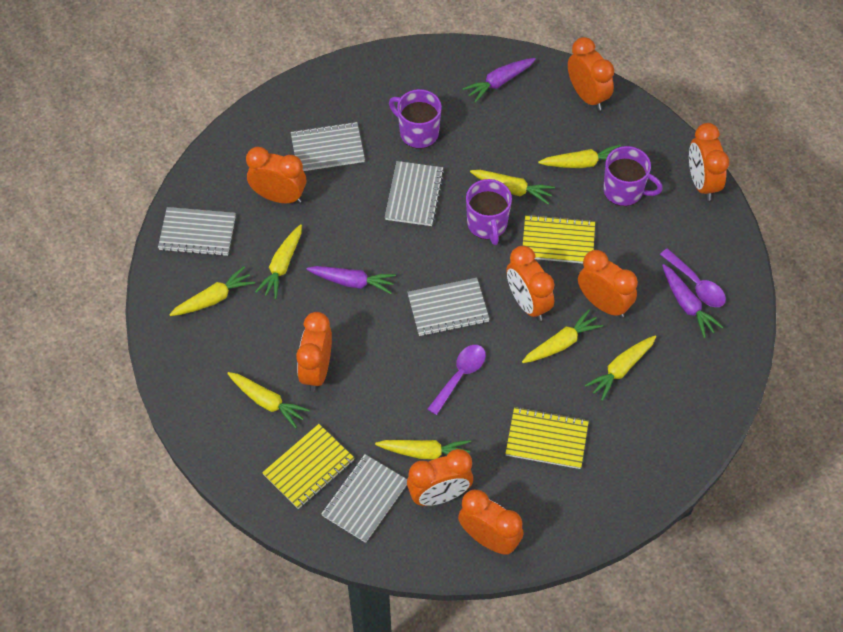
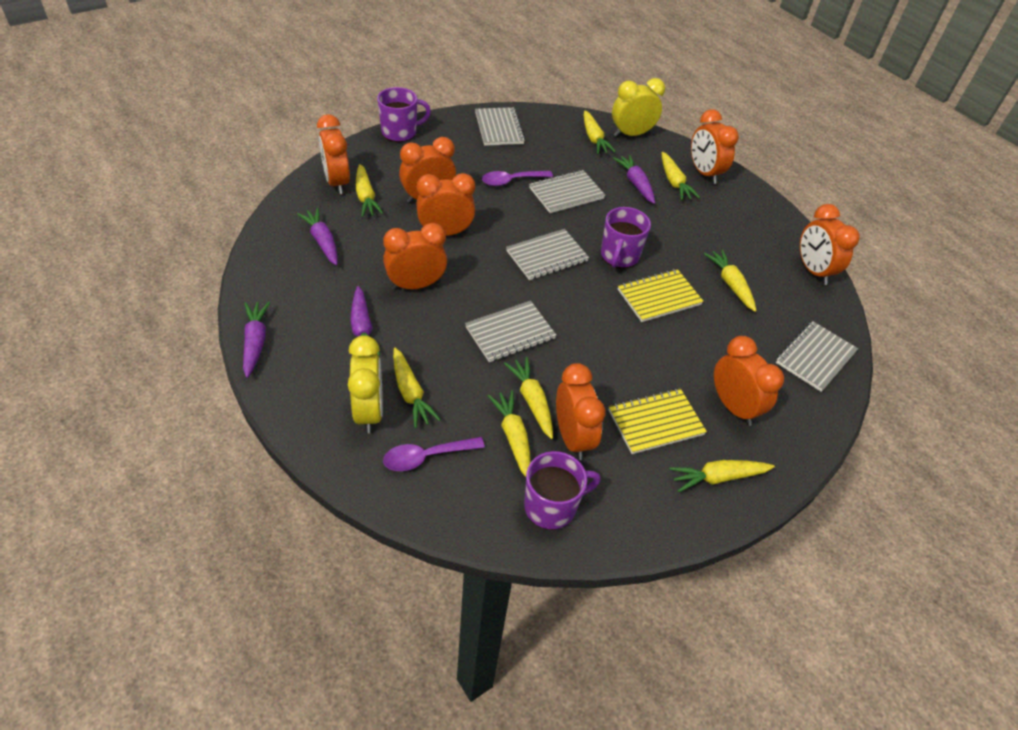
purple carrot: 3 -> 4
yellow clock: 0 -> 2
yellow notebook: 3 -> 2

